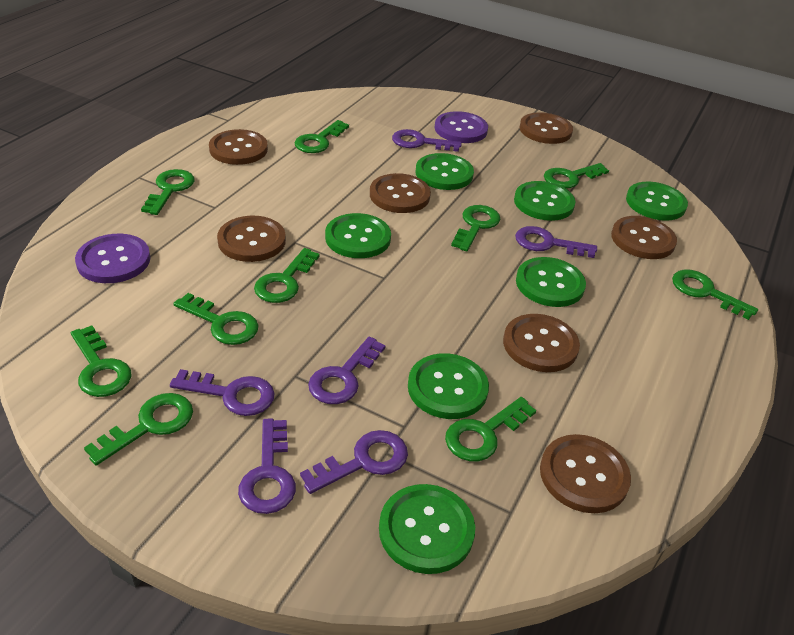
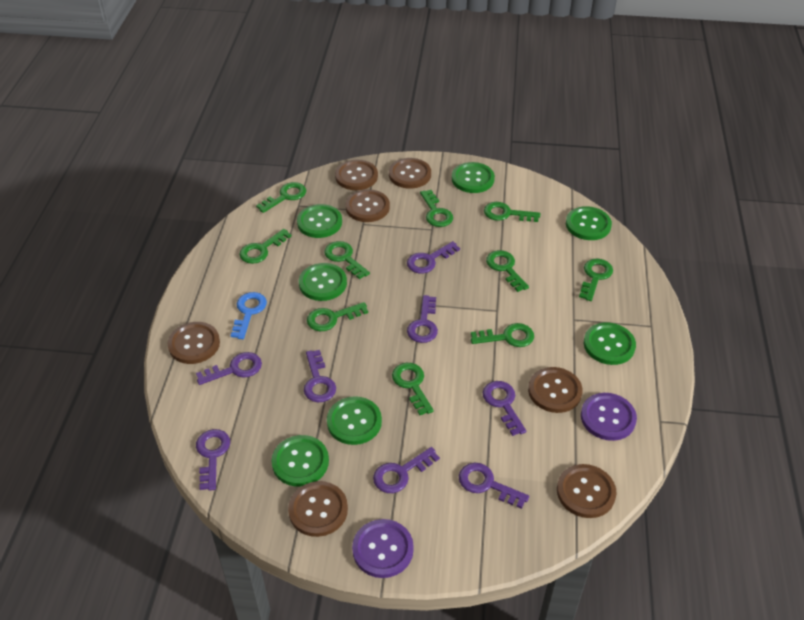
blue key: 0 -> 1
purple key: 6 -> 8

